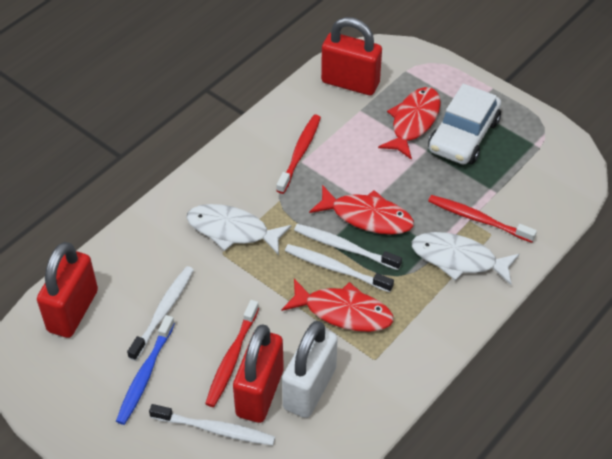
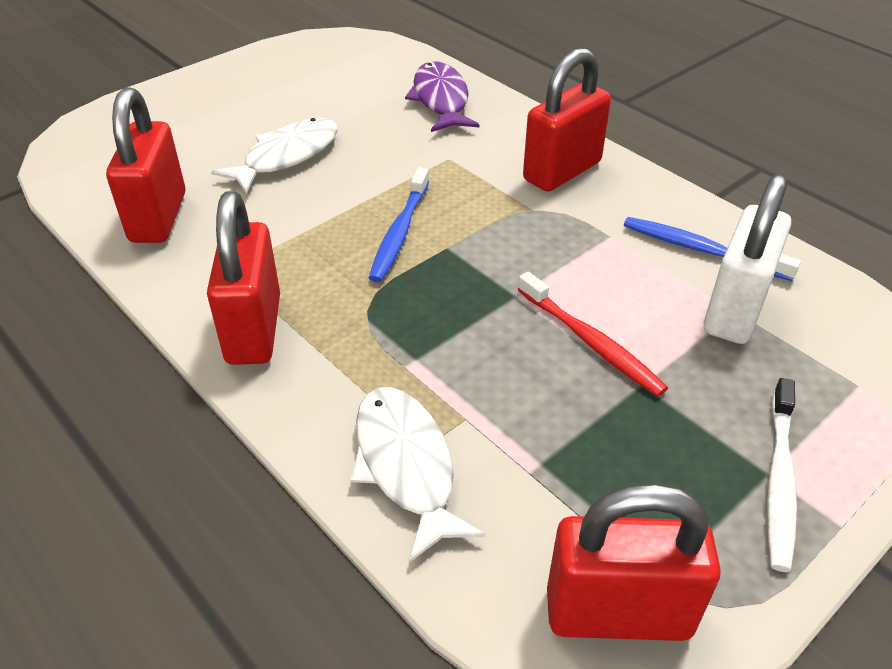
blue toothbrush: 1 -> 2
purple fish: 0 -> 1
red fish: 3 -> 0
red padlock: 3 -> 4
red toothbrush: 3 -> 1
white car: 1 -> 0
white toothbrush: 4 -> 1

